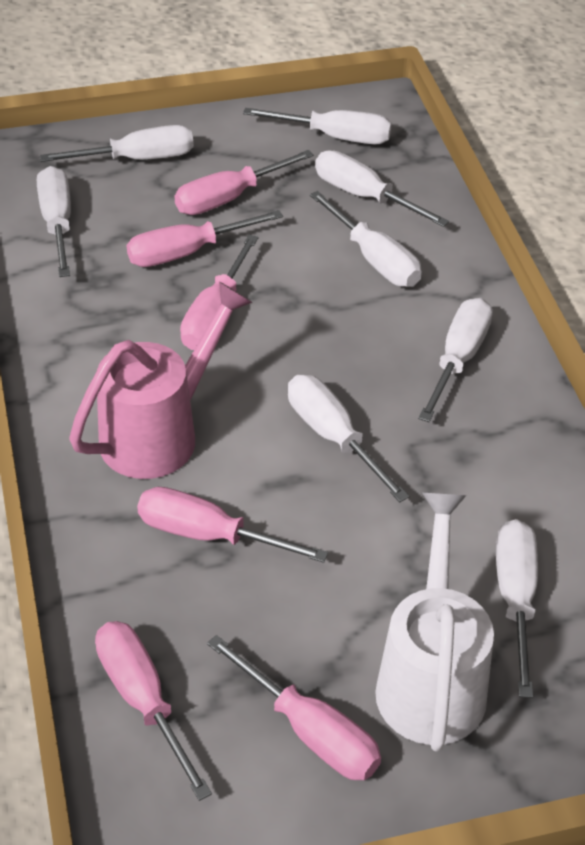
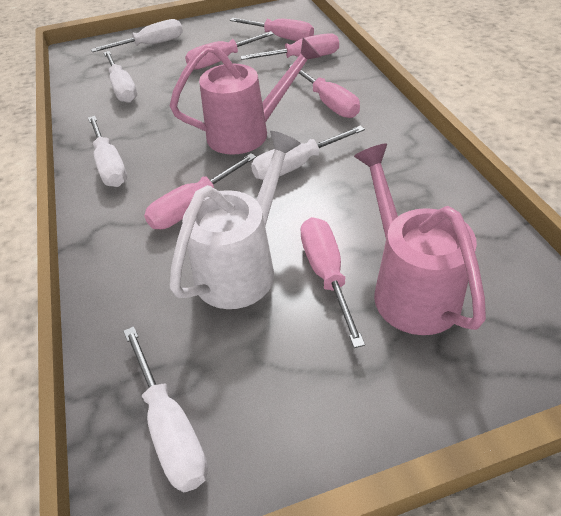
pink watering can: 1 -> 2
white screwdriver: 8 -> 5

